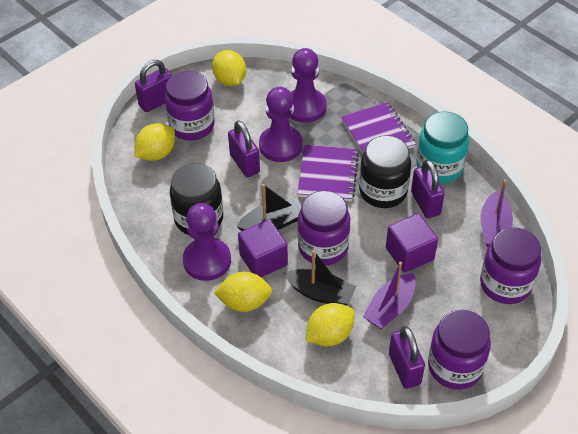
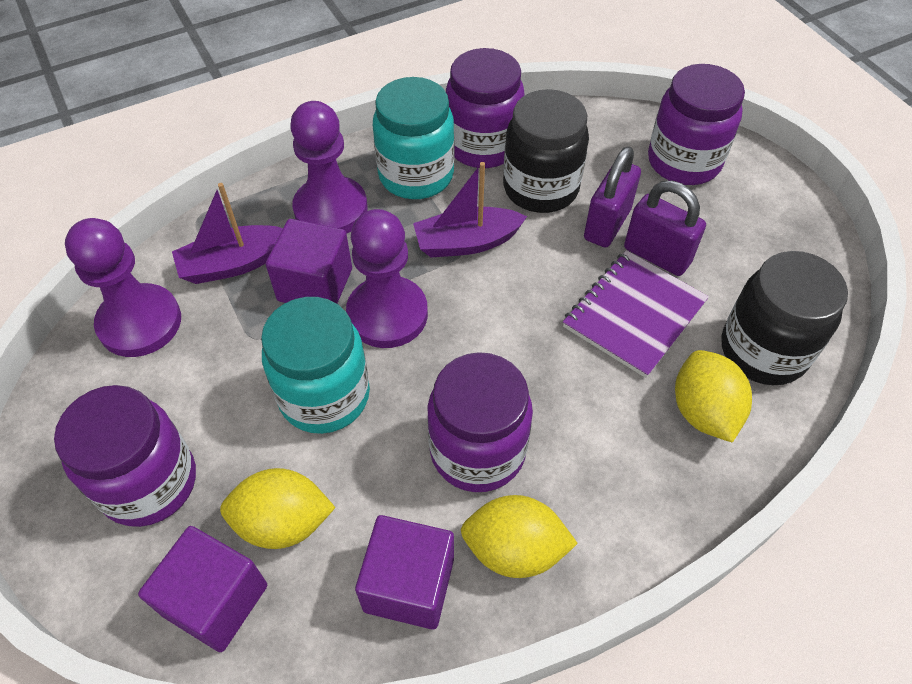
black boat: 2 -> 0
purple cube: 2 -> 3
purple notebook: 2 -> 1
purple padlock: 4 -> 2
turquoise jar: 1 -> 2
yellow lemon: 4 -> 3

